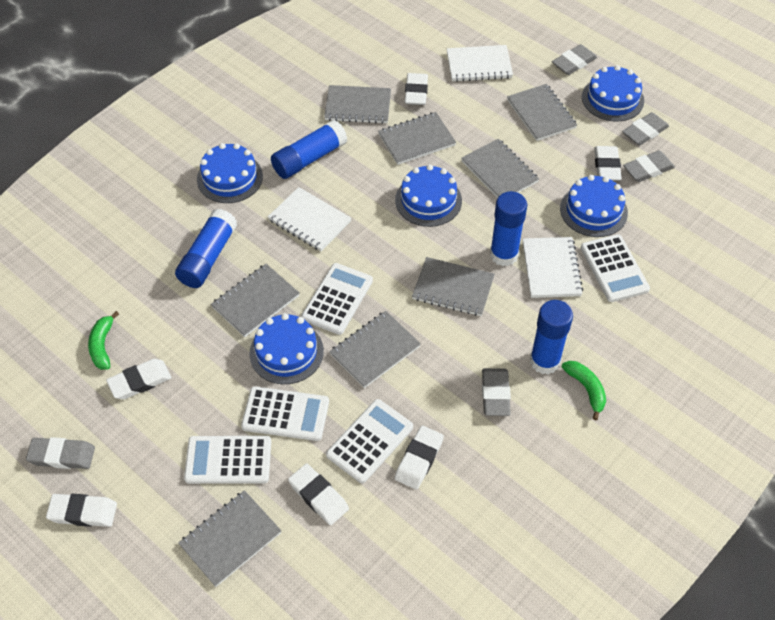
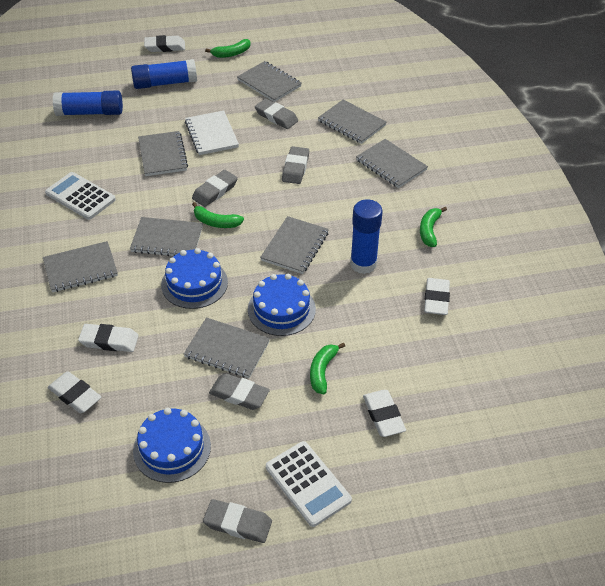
blue cake: 5 -> 3
blue glue stick: 4 -> 3
green banana: 2 -> 4
white calculator: 5 -> 2
white eraser: 6 -> 5
white notebook: 3 -> 1

